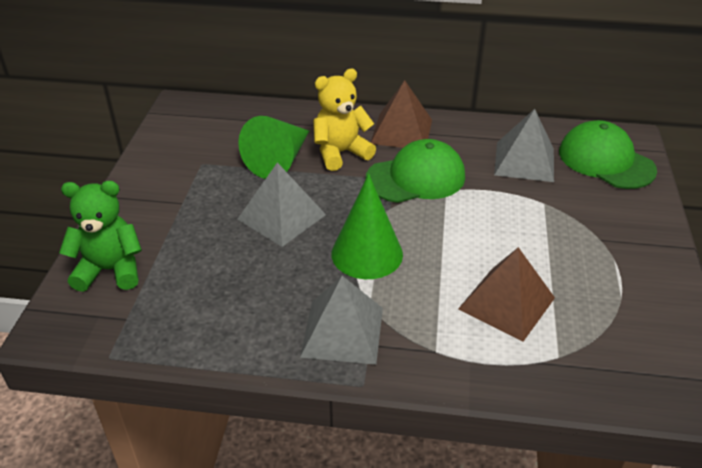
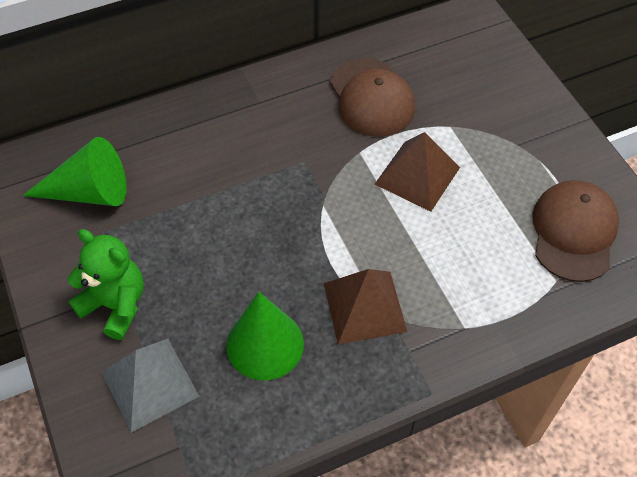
brown cap: 0 -> 2
green cap: 2 -> 0
grey pyramid: 3 -> 1
yellow teddy bear: 1 -> 0

